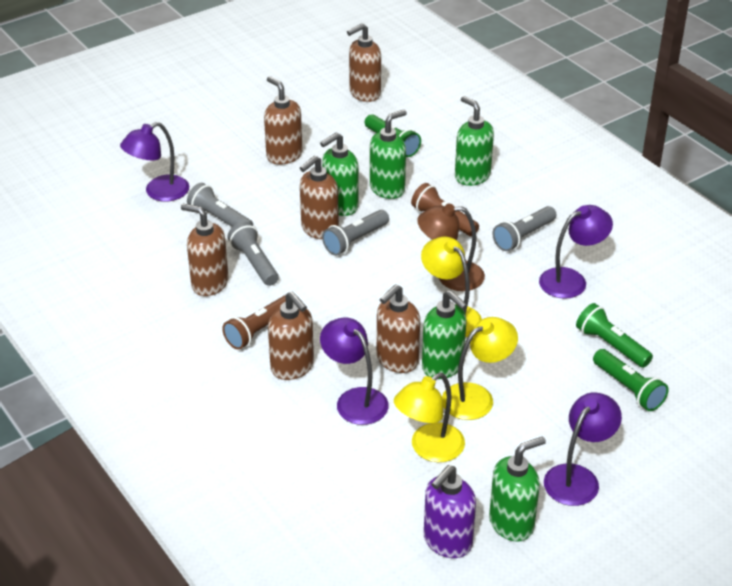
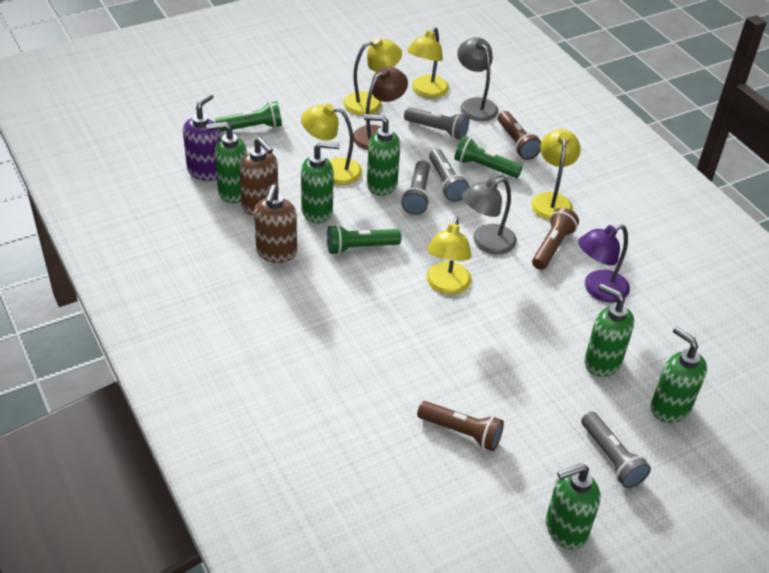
brown flashlight: 2 -> 3
brown soap dispenser: 6 -> 2
green soap dispenser: 5 -> 6
grey lamp: 0 -> 2
purple lamp: 4 -> 1
yellow lamp: 3 -> 5

